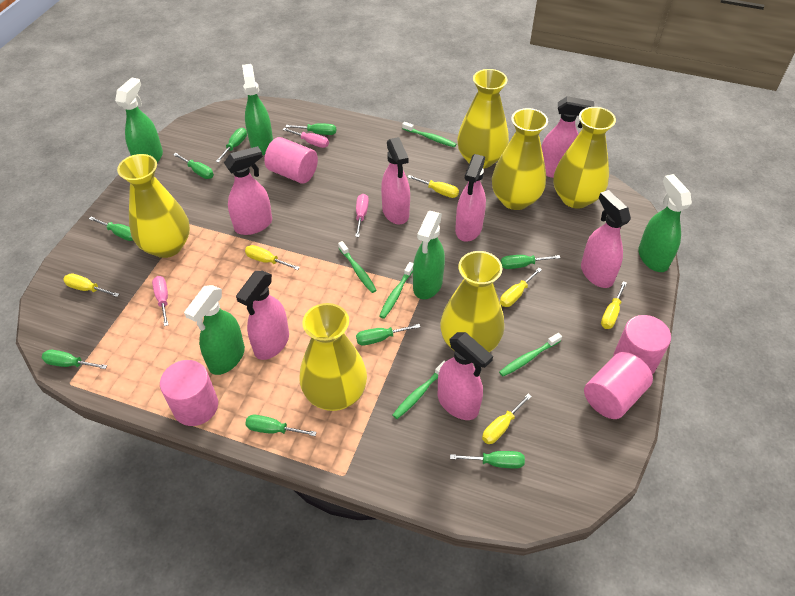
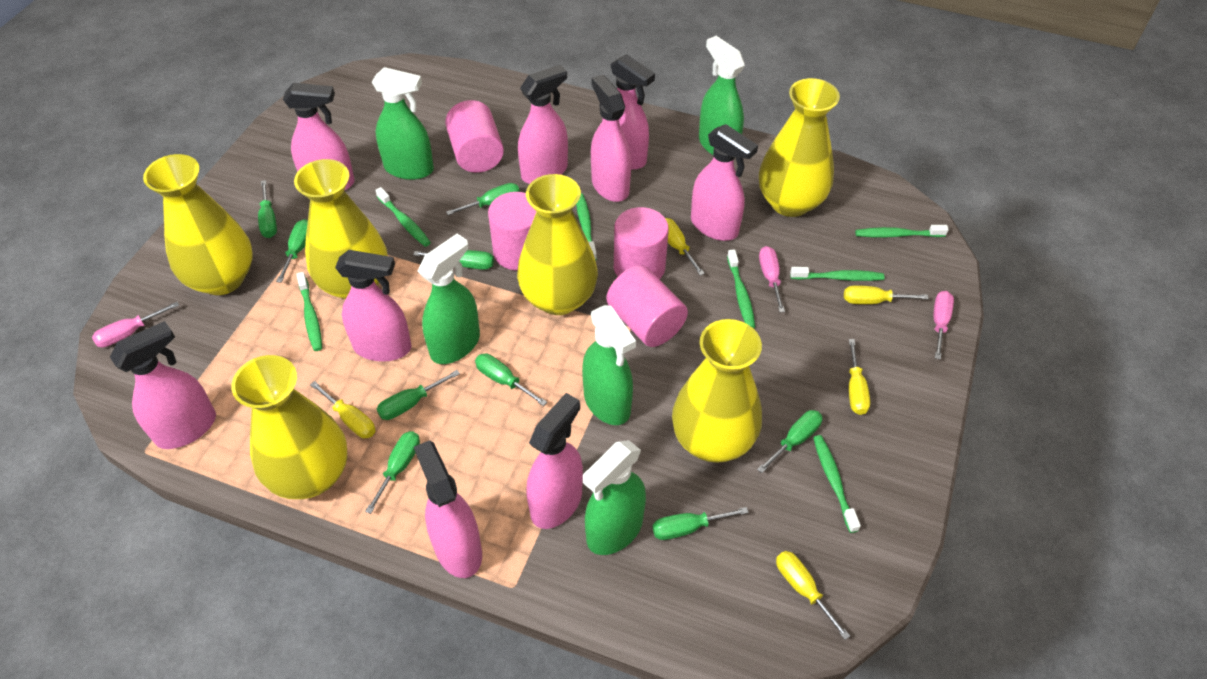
green toothbrush: 5 -> 7
pink spray bottle: 7 -> 9
yellow screwdriver: 6 -> 5

